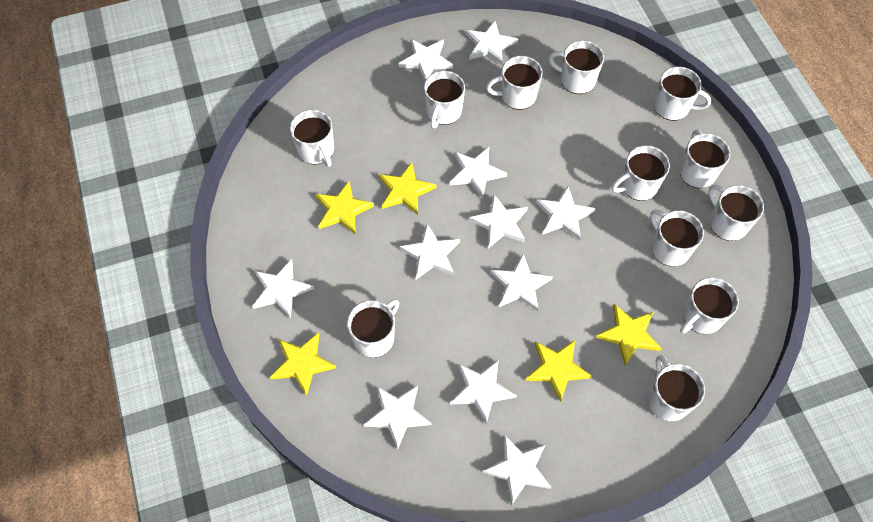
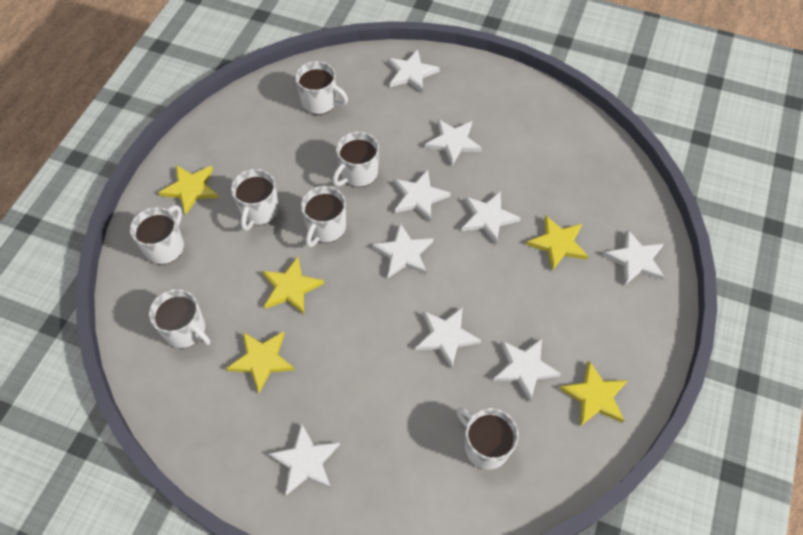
white mug: 12 -> 7
white star: 11 -> 9

